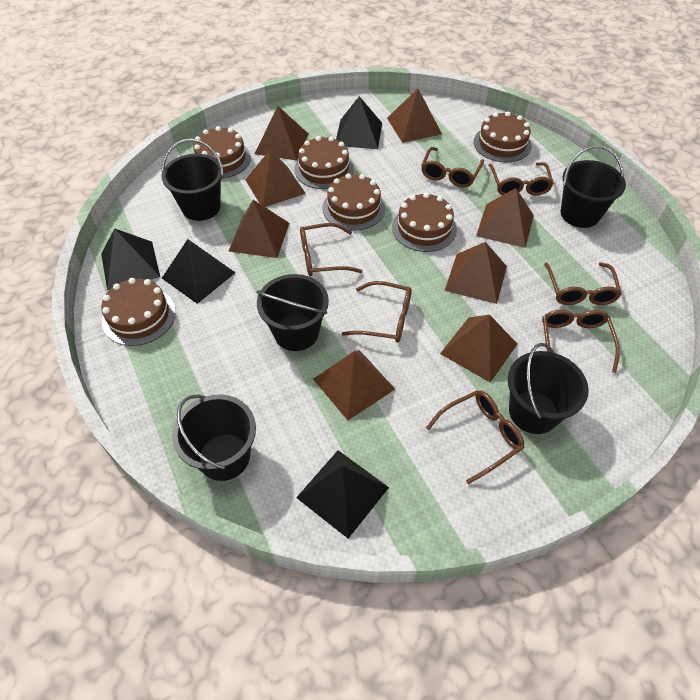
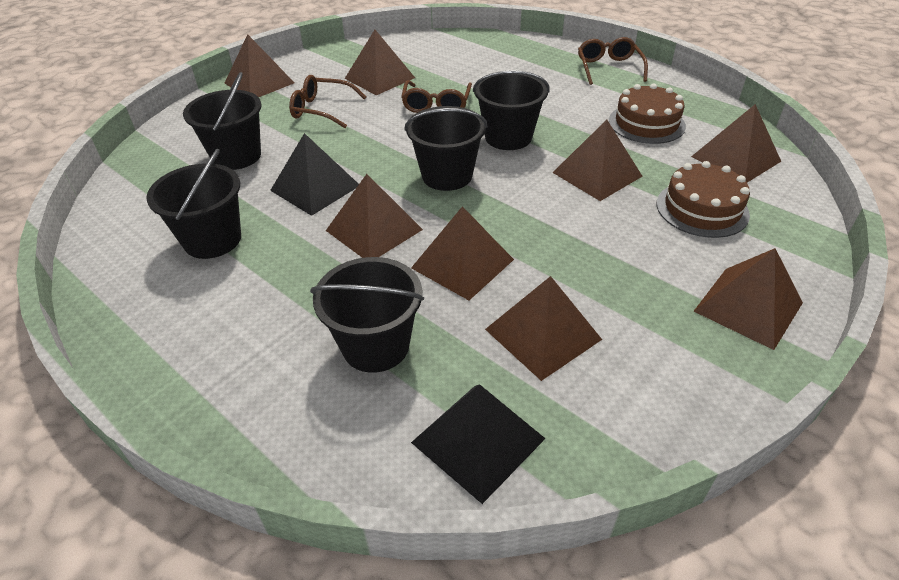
black pyramid: 4 -> 2
brown cake: 6 -> 2
brown glasses: 7 -> 3

